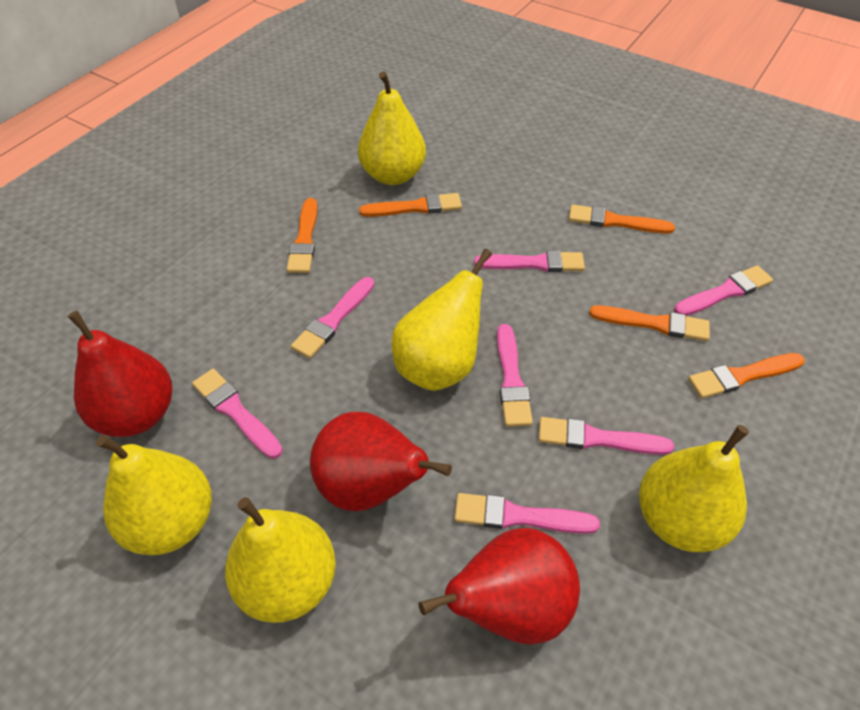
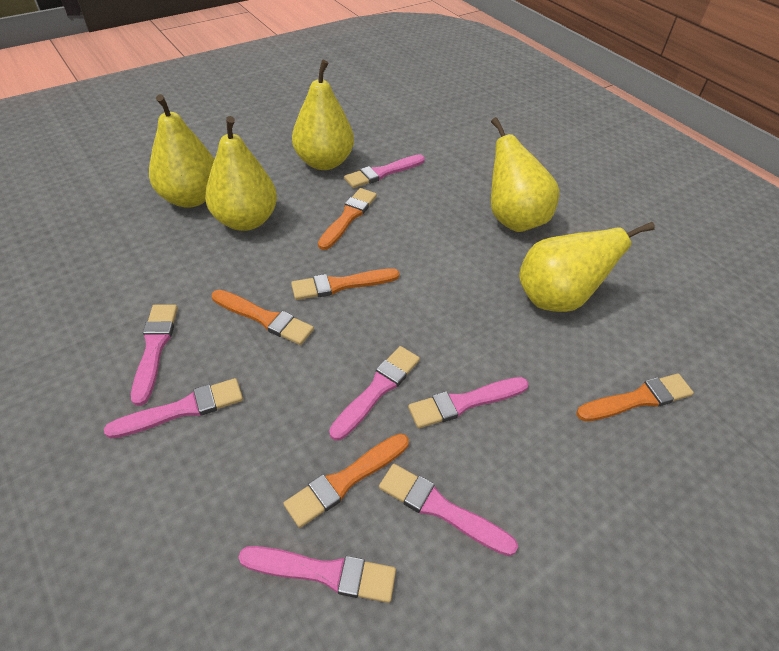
red pear: 3 -> 0

